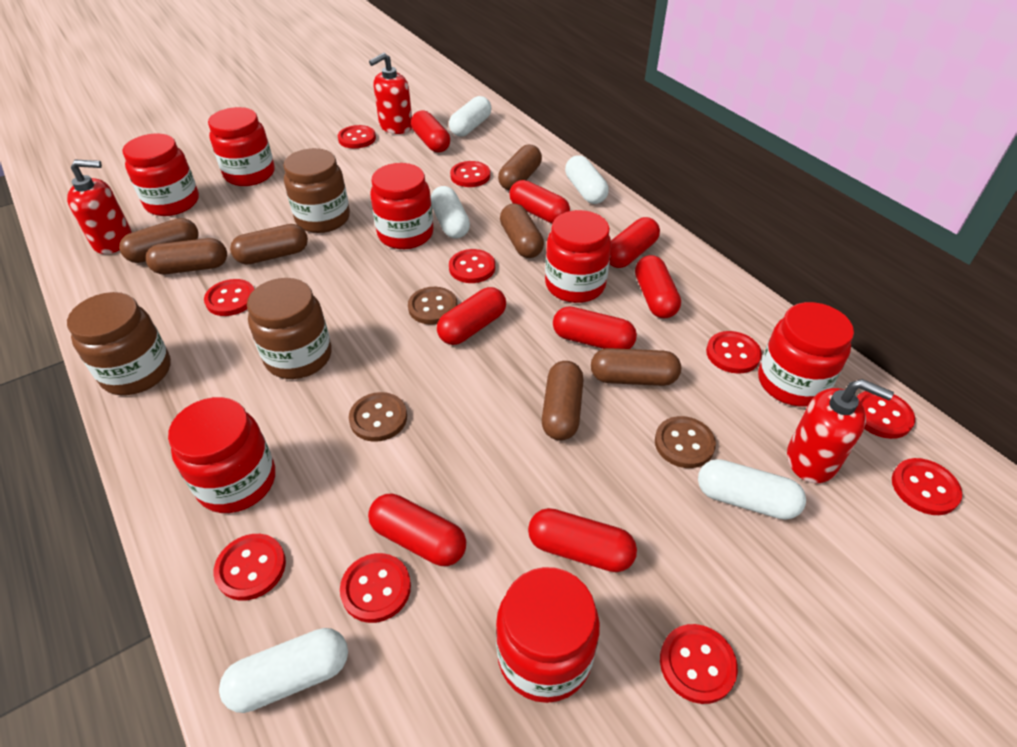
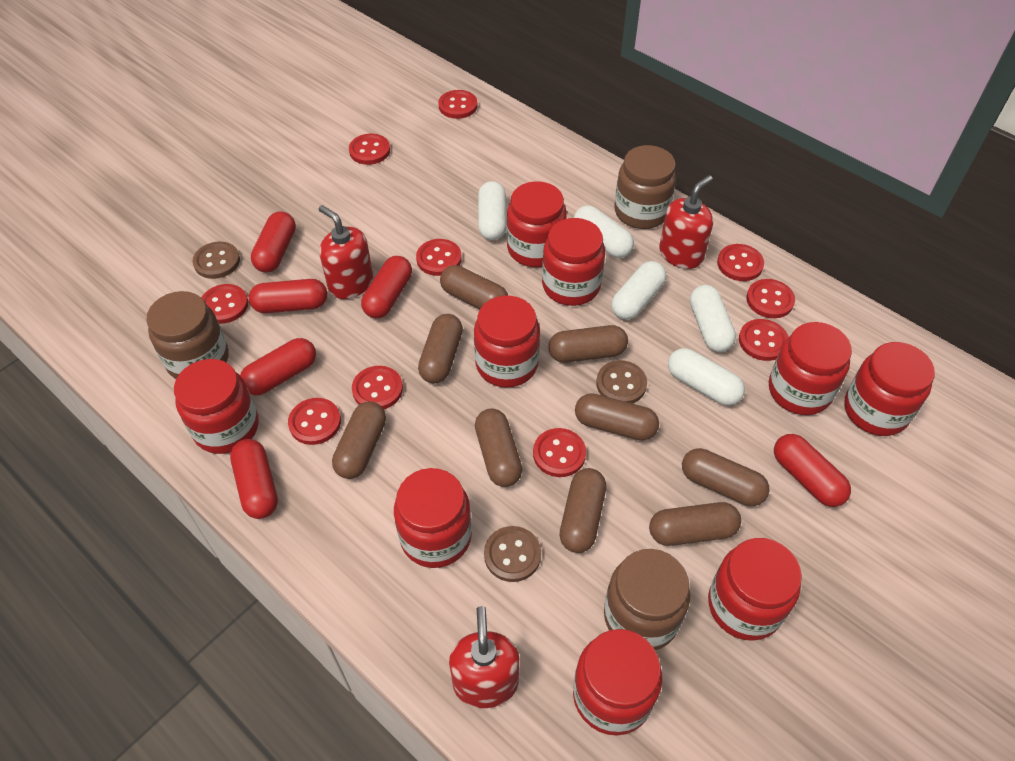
brown capsule: 7 -> 9
red capsule: 8 -> 6
red jar: 7 -> 9

